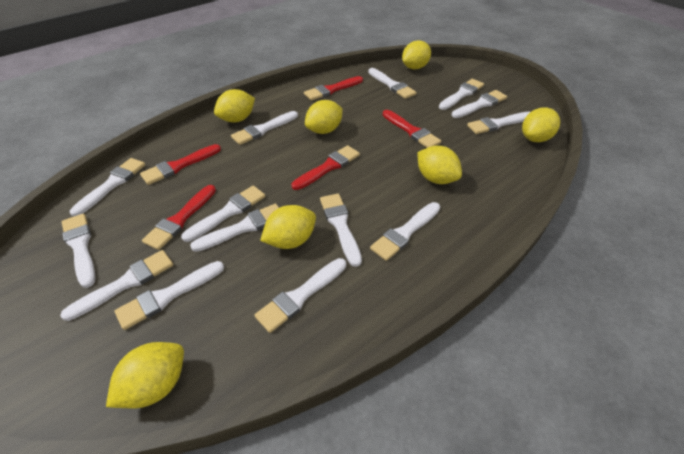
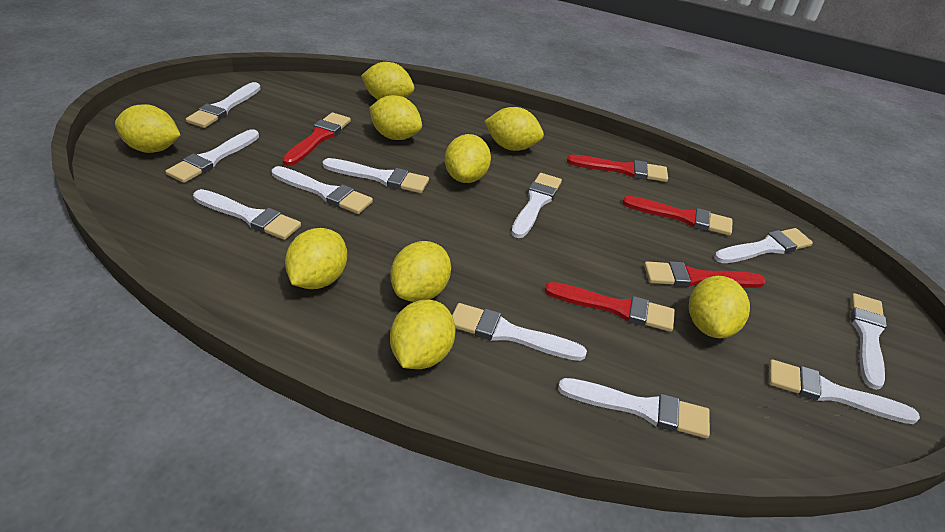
white brush: 14 -> 11
yellow lemon: 7 -> 9

